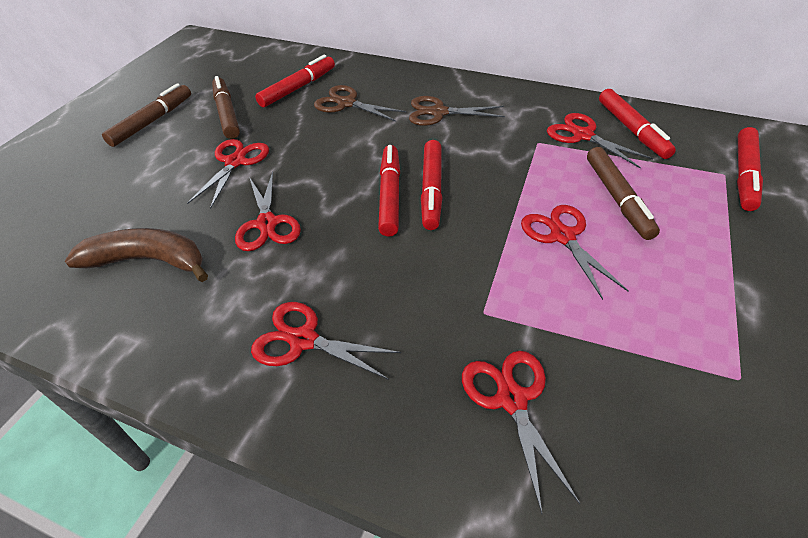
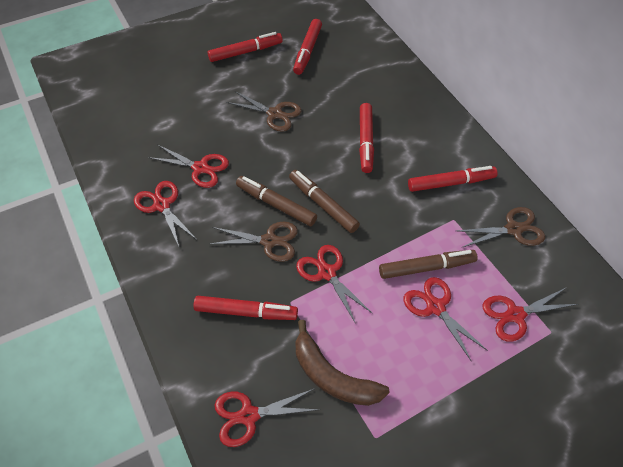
brown scissors: 2 -> 3

